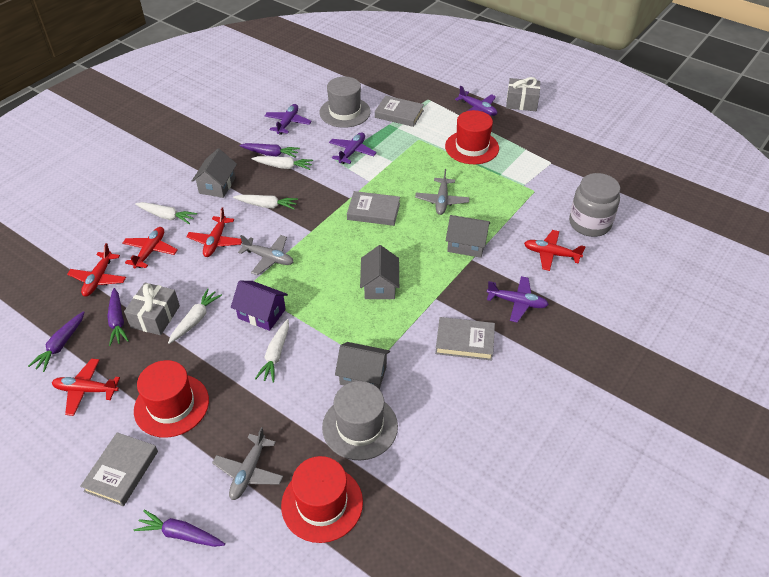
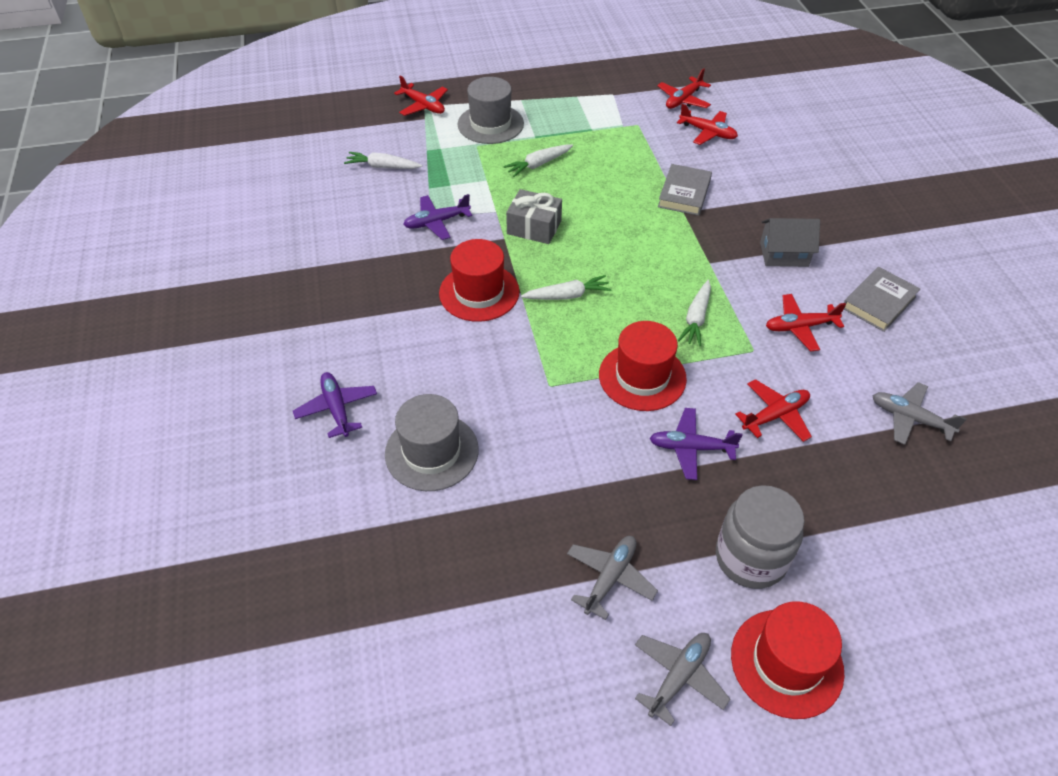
grey book: 4 -> 2
grey gift: 2 -> 1
grey house: 4 -> 1
purple carrot: 4 -> 0
purple house: 1 -> 0
purple plane: 4 -> 3
white carrot: 5 -> 4

